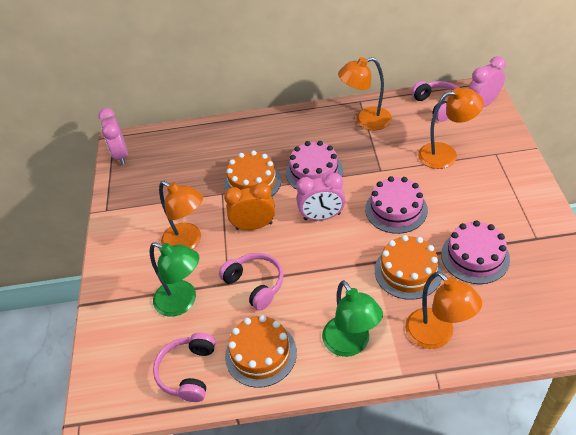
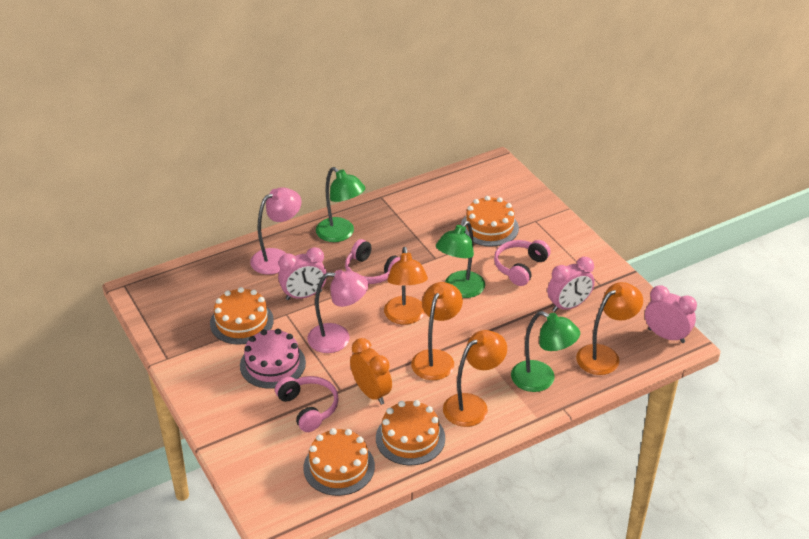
green lamp: 2 -> 3
orange cake: 3 -> 4
pink cake: 3 -> 1
pink lamp: 0 -> 2

